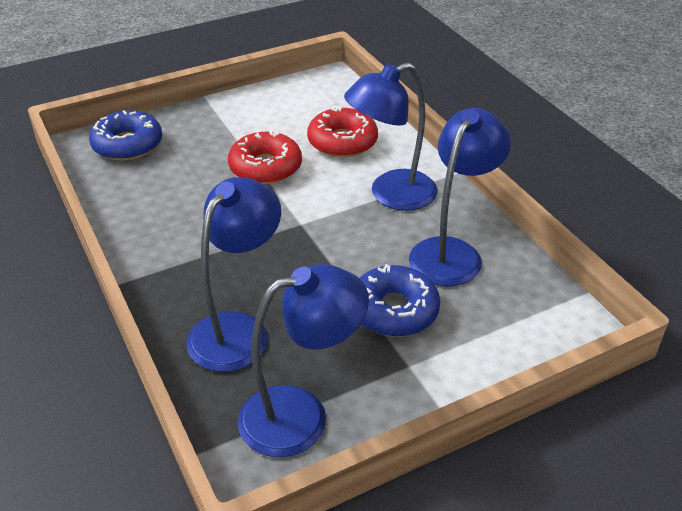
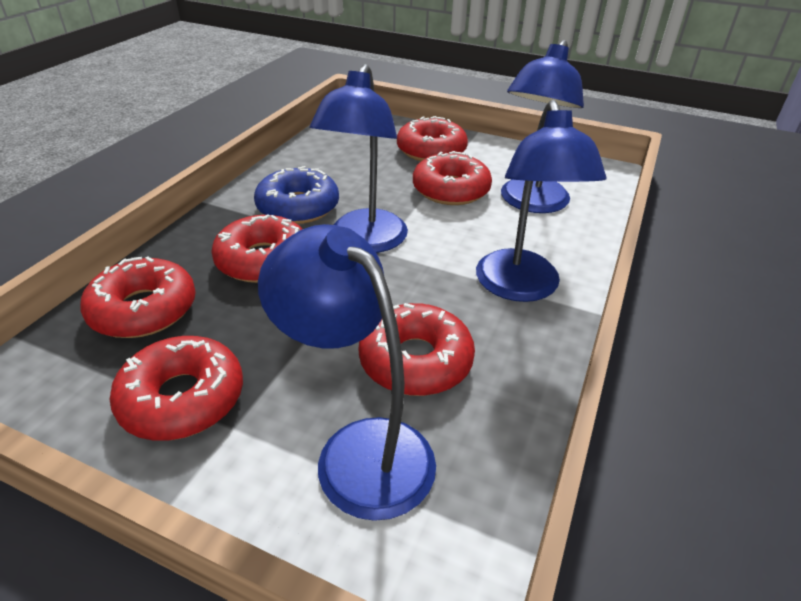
blue donut: 2 -> 1
red donut: 2 -> 6

